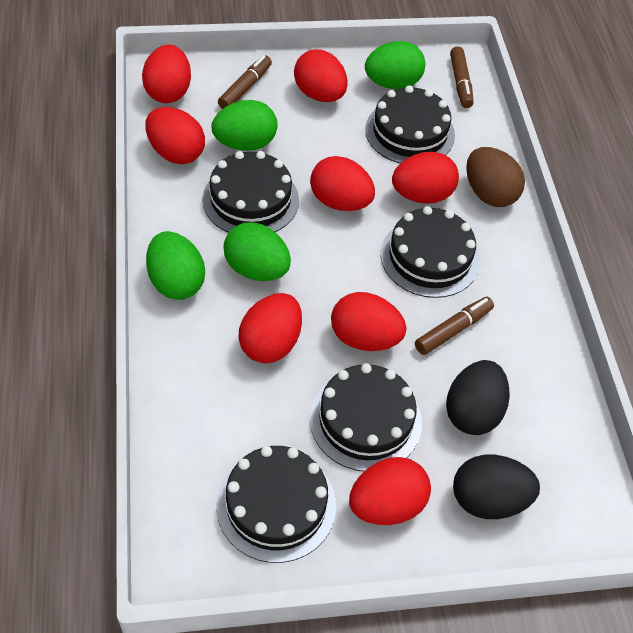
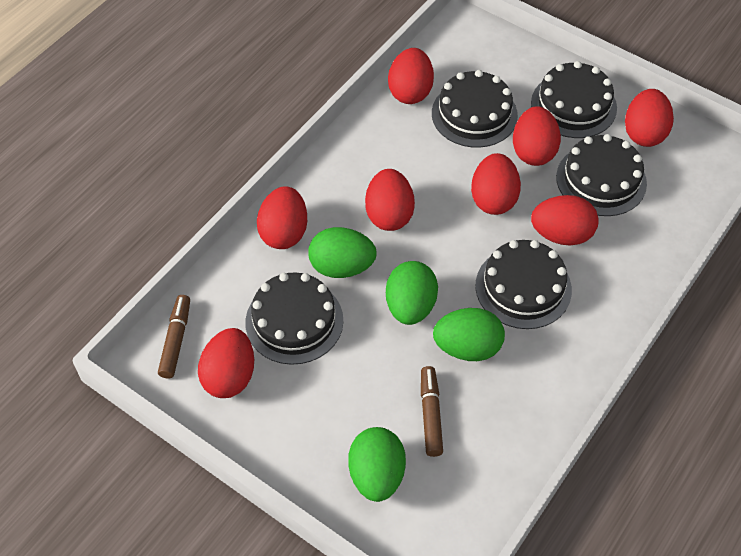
black egg: 2 -> 0
brown egg: 1 -> 0
brown marker: 3 -> 2

